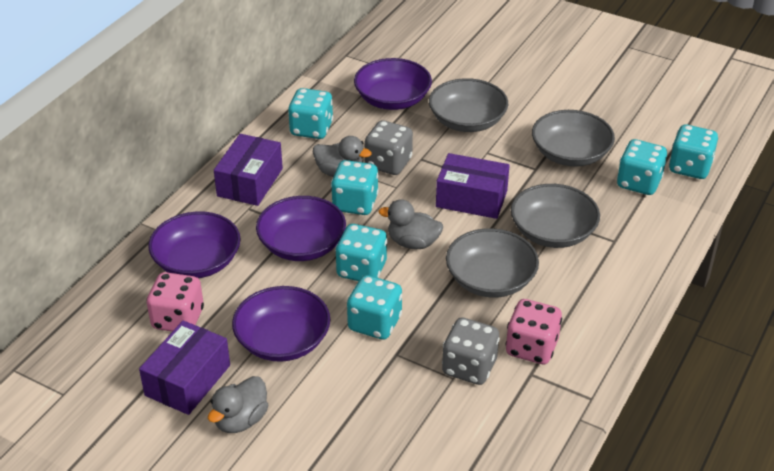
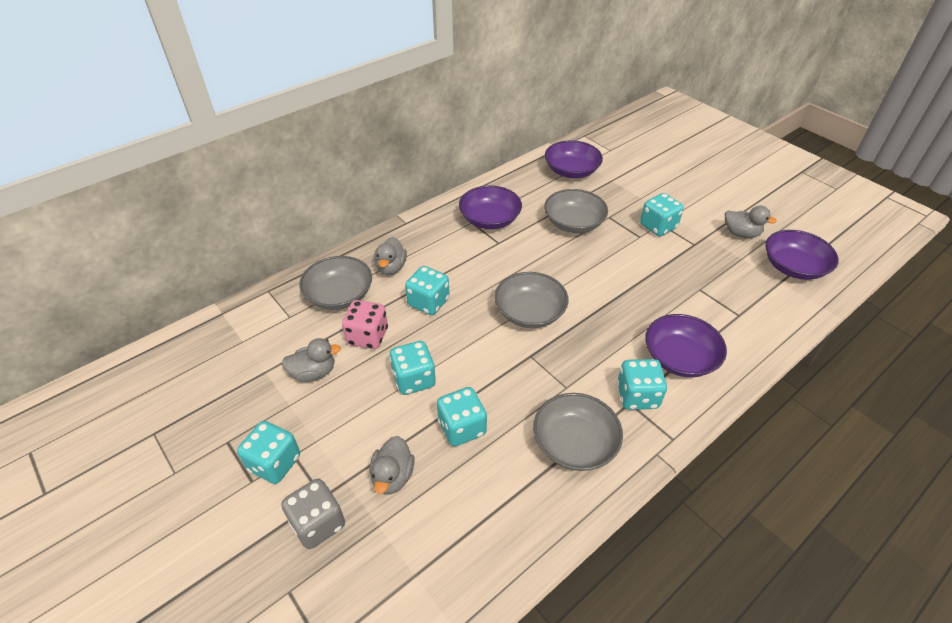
grey dice: 2 -> 1
grey duck: 3 -> 4
pink dice: 2 -> 1
purple box: 3 -> 0

